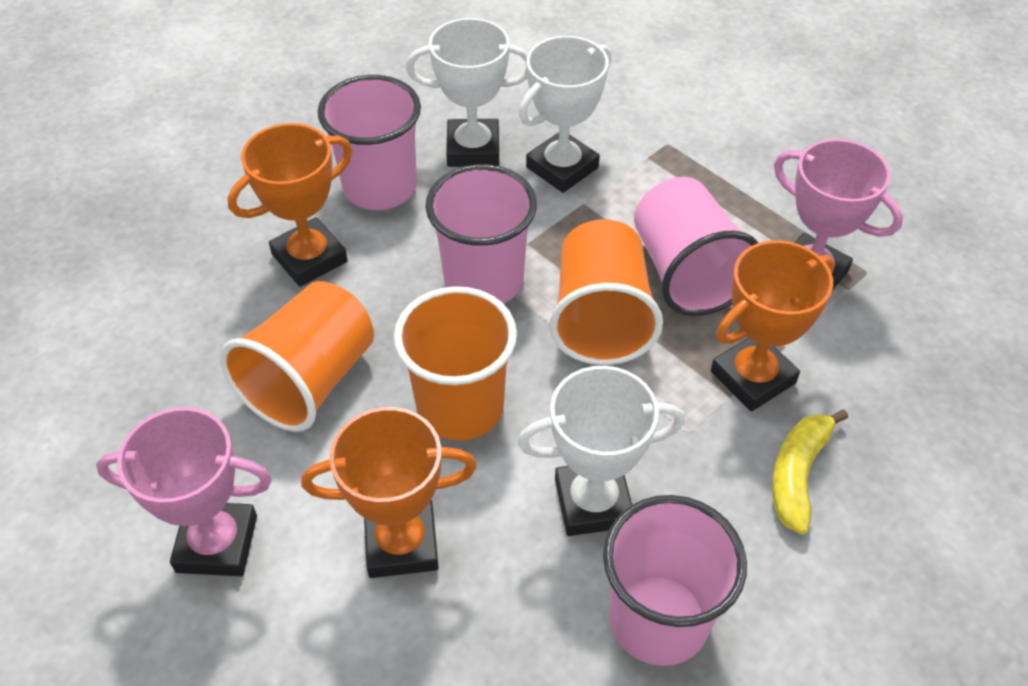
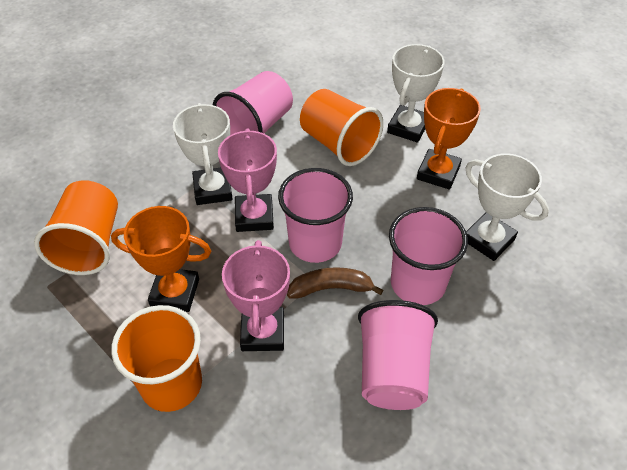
brown banana: 0 -> 1
orange trophy: 3 -> 2
yellow banana: 1 -> 0

